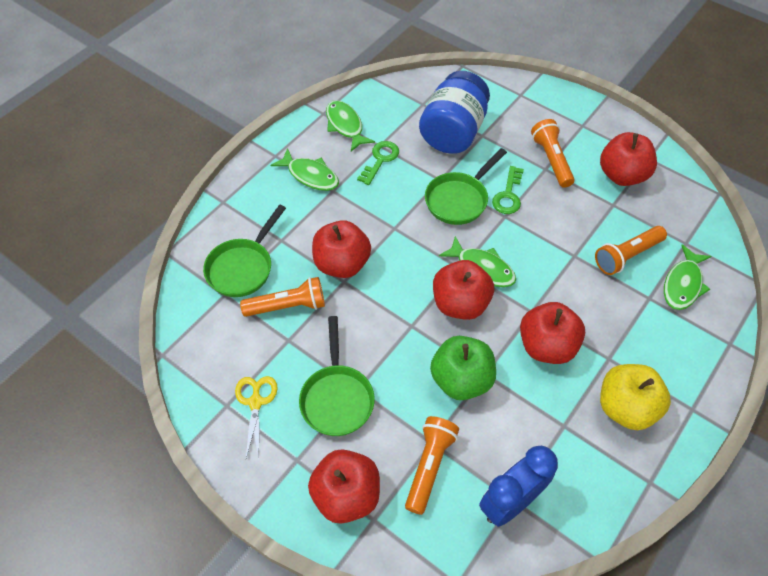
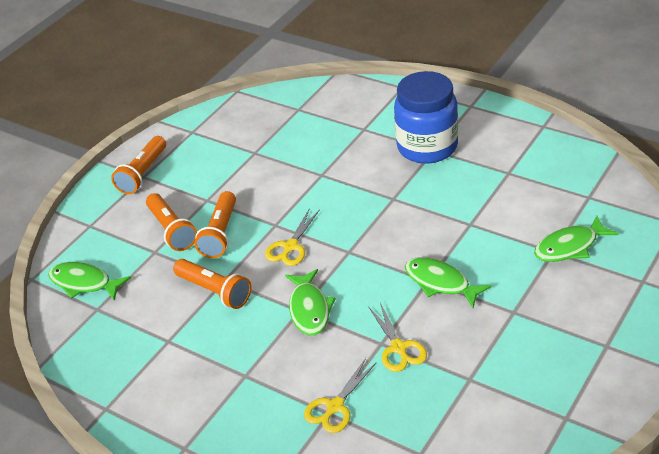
blue clock: 1 -> 0
green apple: 1 -> 0
green key: 2 -> 0
green pan: 3 -> 0
red apple: 5 -> 0
yellow apple: 1 -> 0
yellow scissors: 1 -> 3

